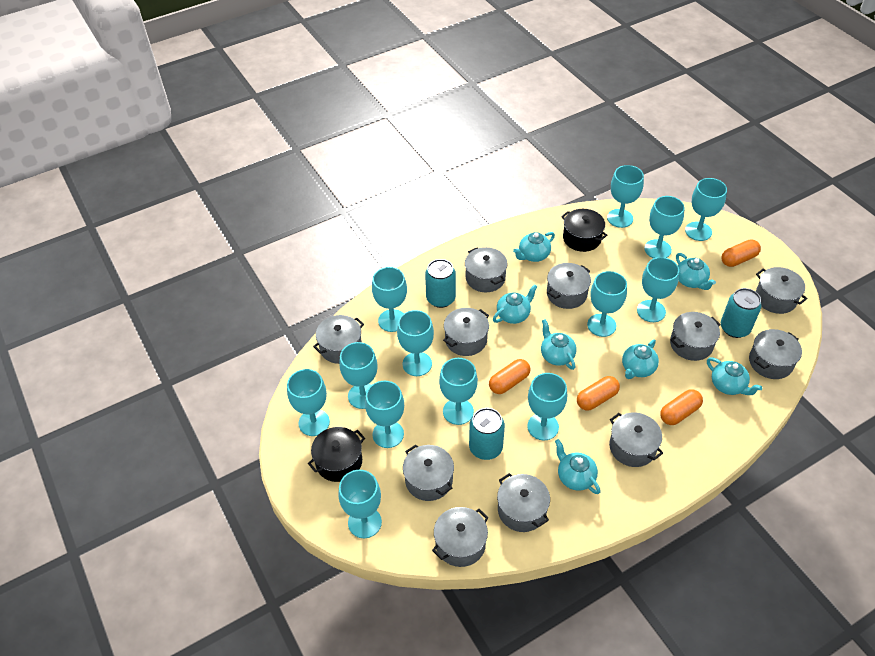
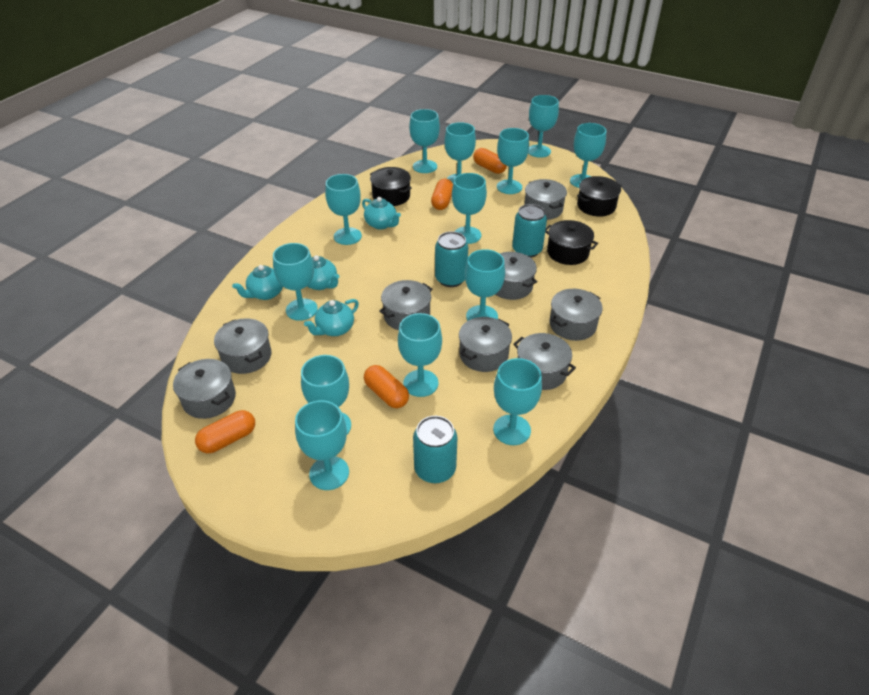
black pot: 2 -> 3
grey pot: 11 -> 8
turquoise teapot: 7 -> 4

